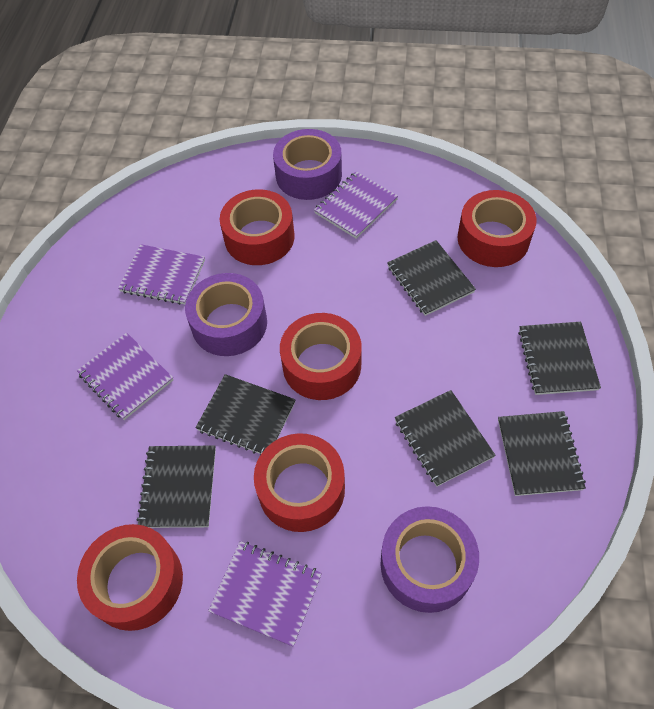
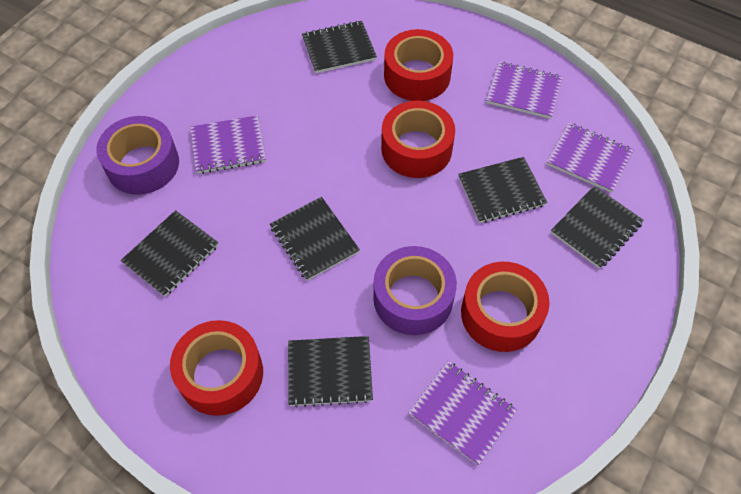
purple tape: 3 -> 2
red tape: 5 -> 4

